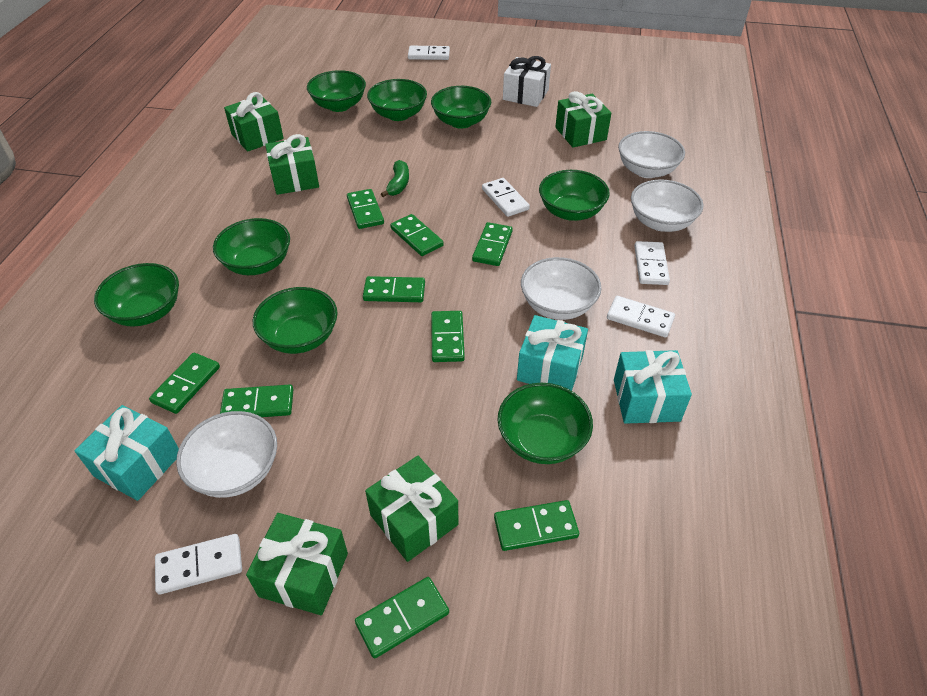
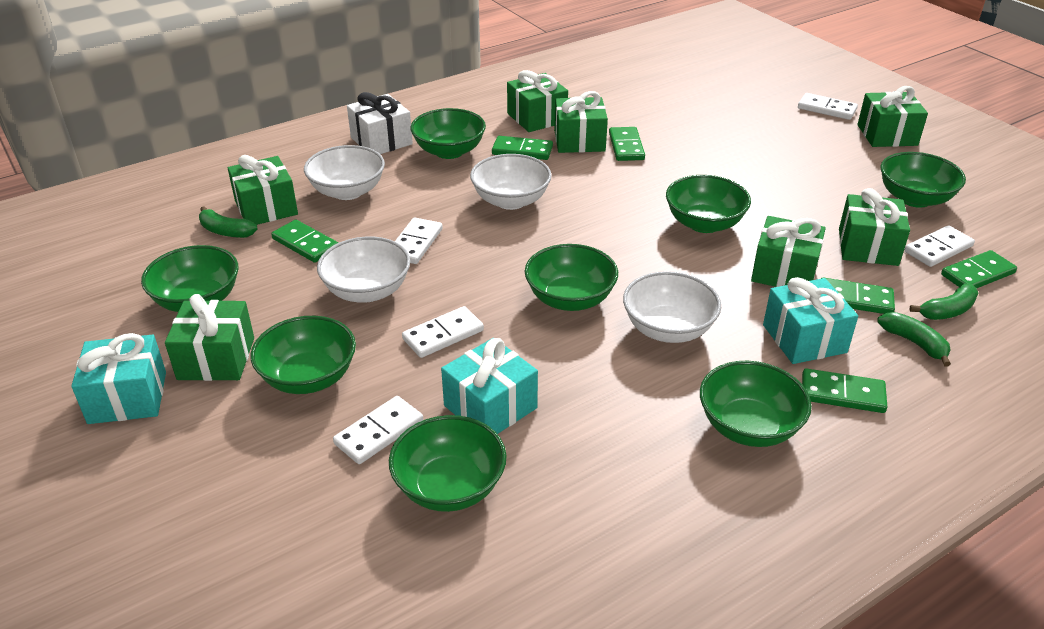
green banana: 1 -> 3
green domino: 9 -> 6
green gift: 5 -> 7

